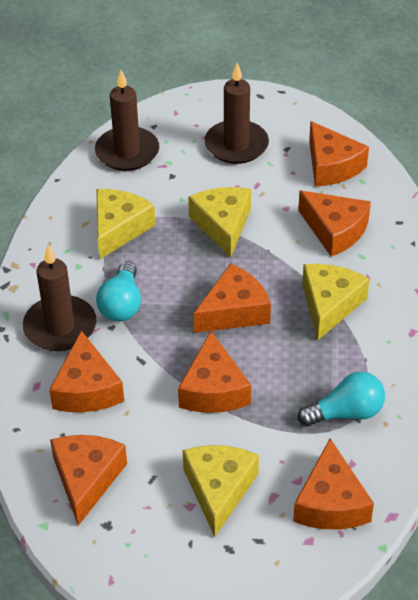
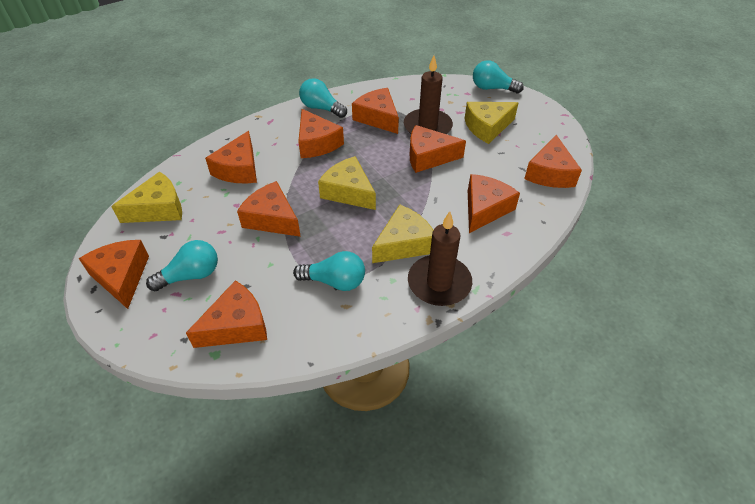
brown candle: 3 -> 2
orange cheese: 7 -> 9
turquoise light bulb: 2 -> 4

